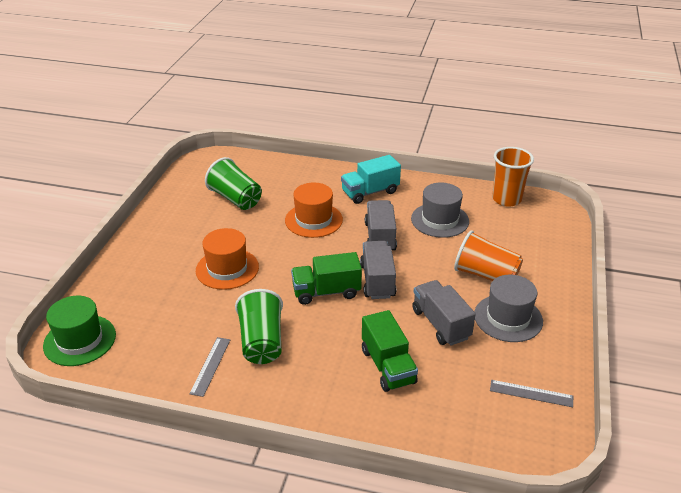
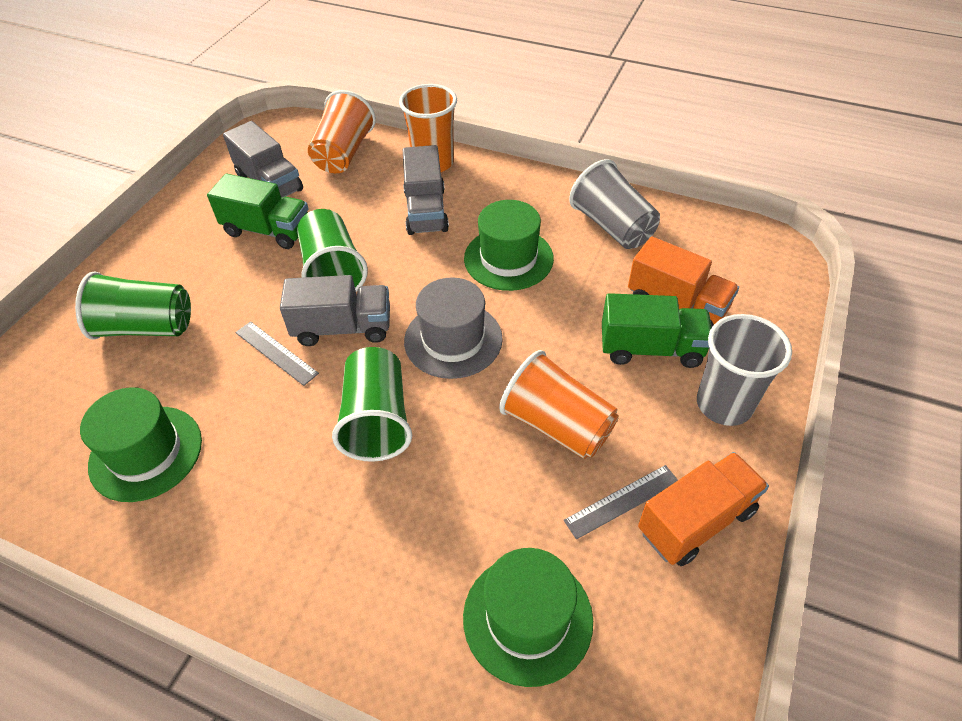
green cup: 2 -> 3
green hat: 1 -> 3
grey cup: 0 -> 2
grey hat: 2 -> 1
orange cup: 2 -> 3
orange hat: 2 -> 0
orange truck: 0 -> 2
turquoise truck: 1 -> 0

